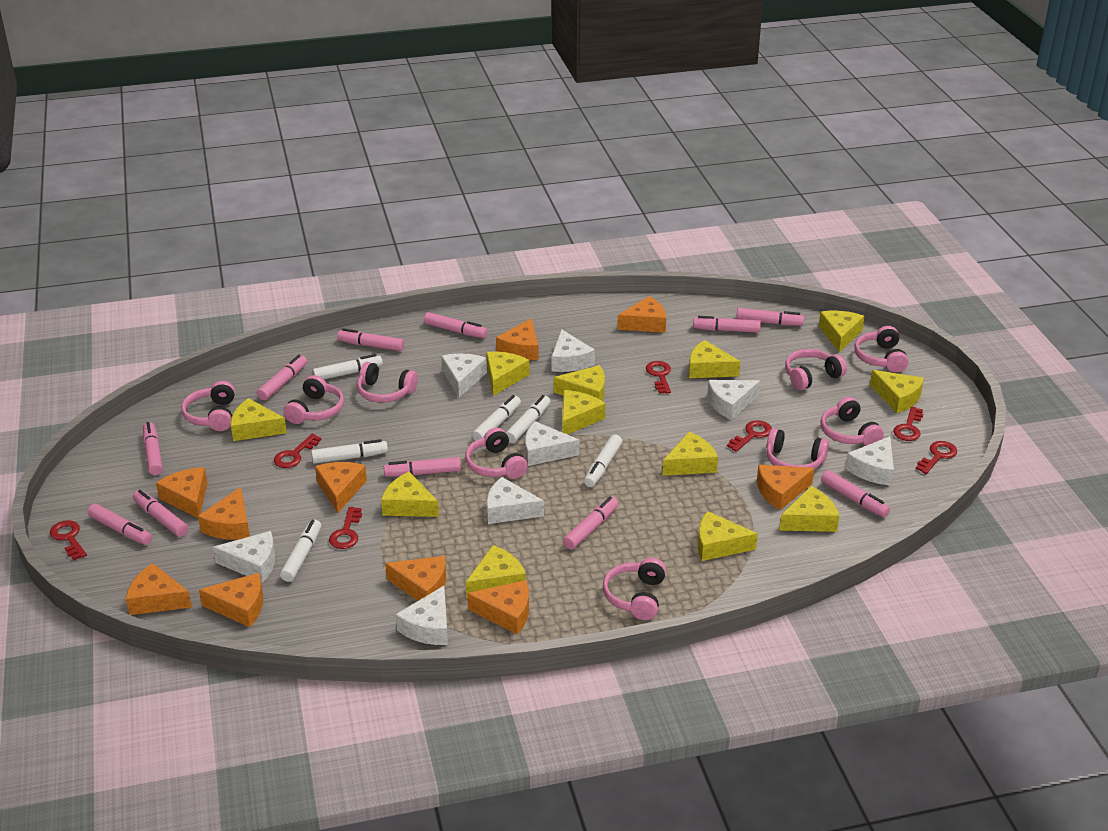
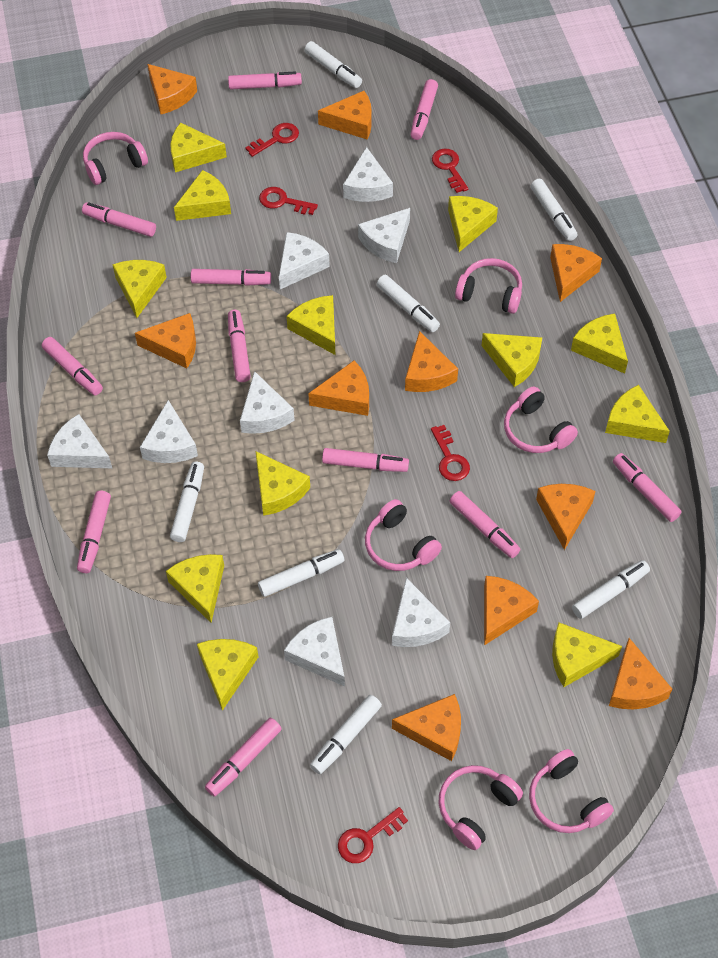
pink headphones: 9 -> 6
red key: 7 -> 5
white marker: 6 -> 7

